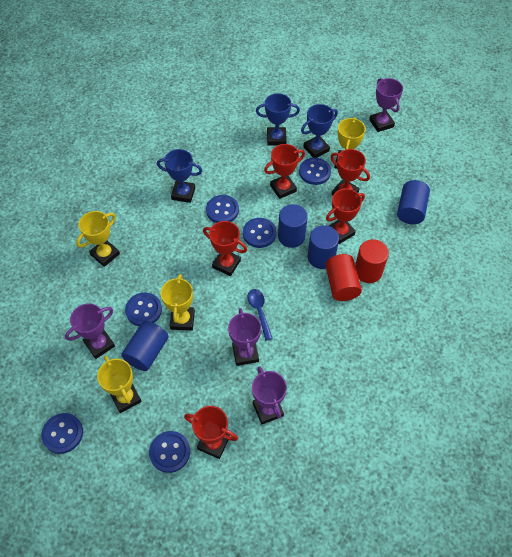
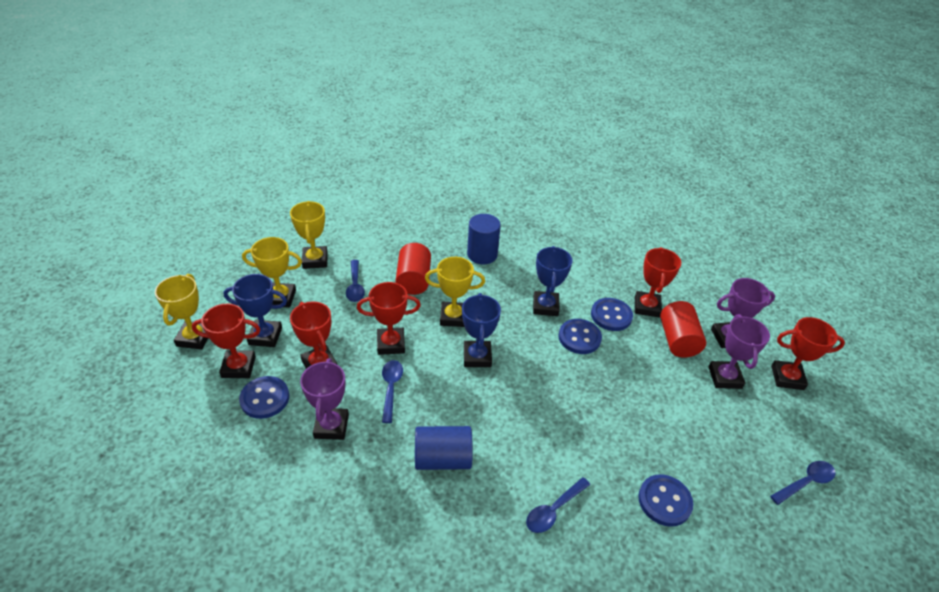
blue button: 6 -> 4
blue cylinder: 4 -> 2
blue spoon: 1 -> 4
purple trophy: 4 -> 3

